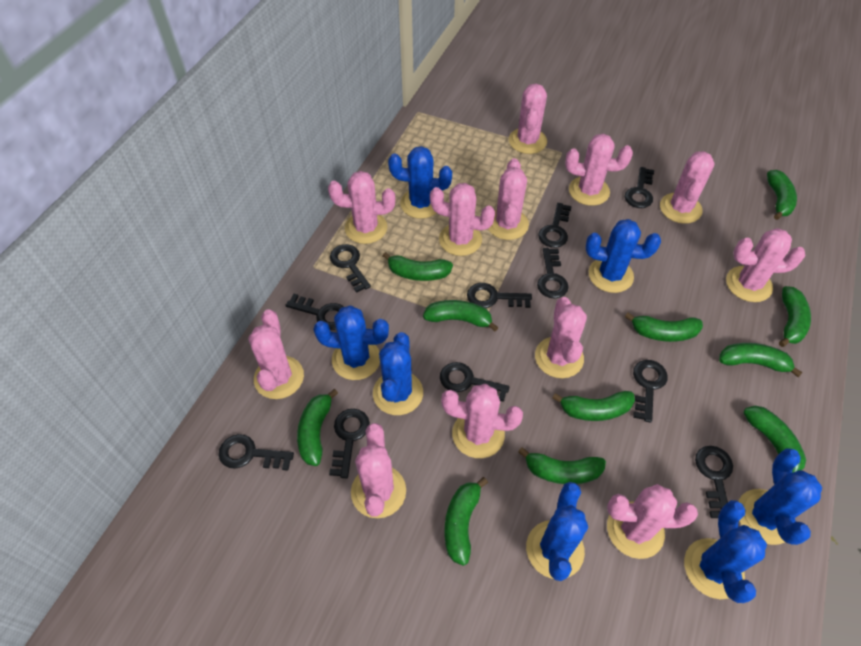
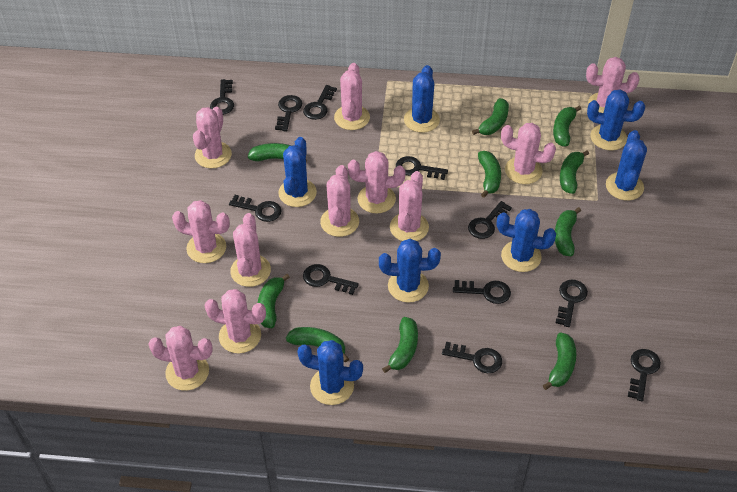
green banana: 11 -> 10
pink cactus: 12 -> 11

